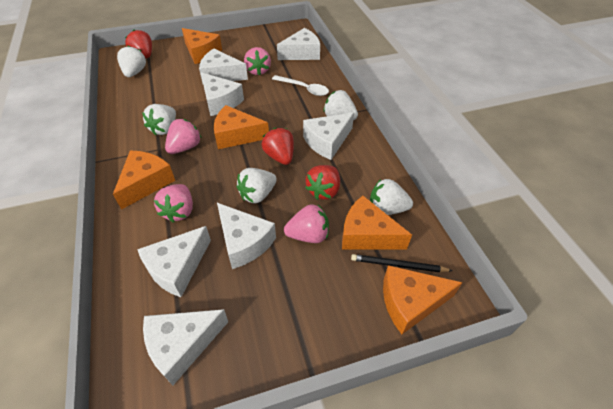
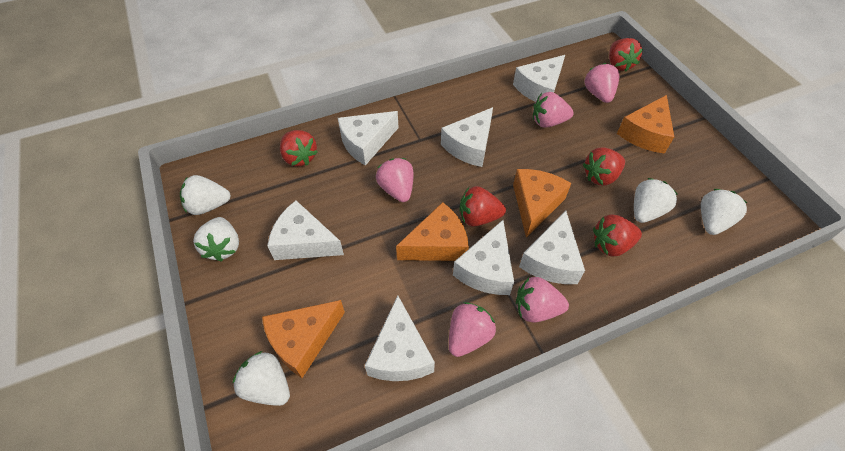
black pencil: 1 -> 0
orange cheese: 5 -> 4
pink strawberry: 4 -> 5
red strawberry: 3 -> 5
white spoon: 1 -> 0

